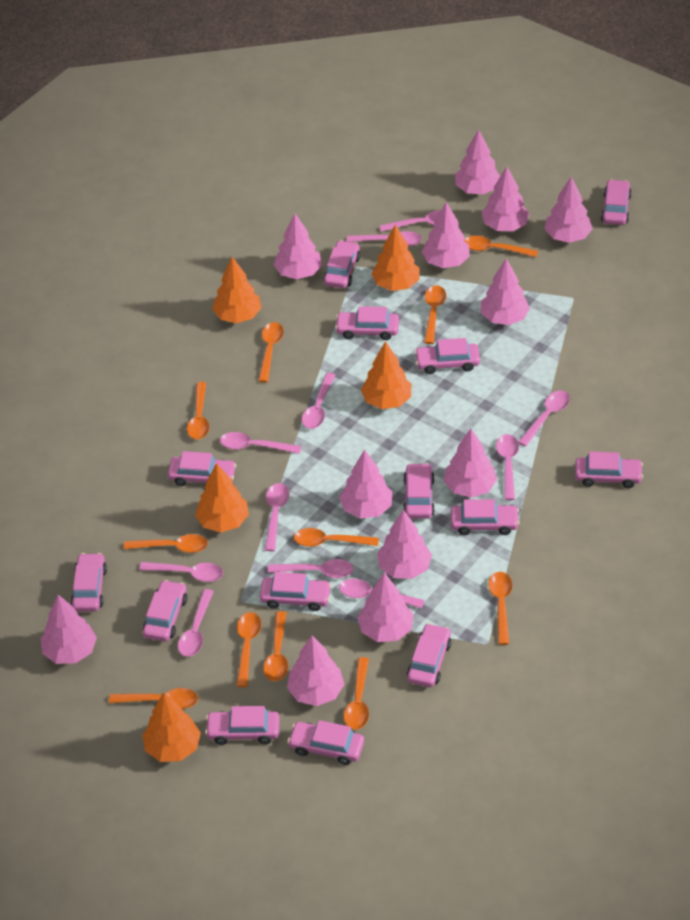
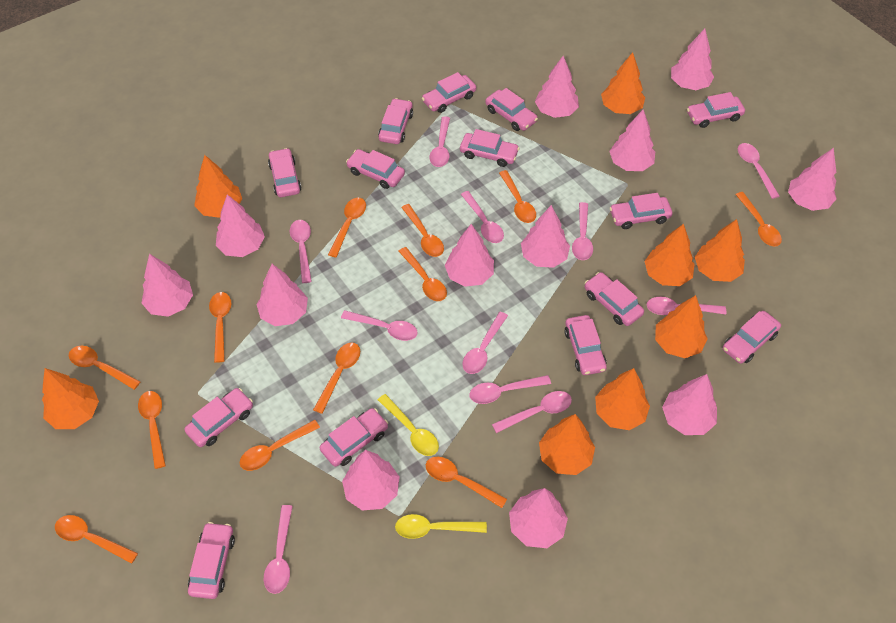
orange spoon: 11 -> 12
orange tree: 5 -> 8
yellow spoon: 0 -> 2

